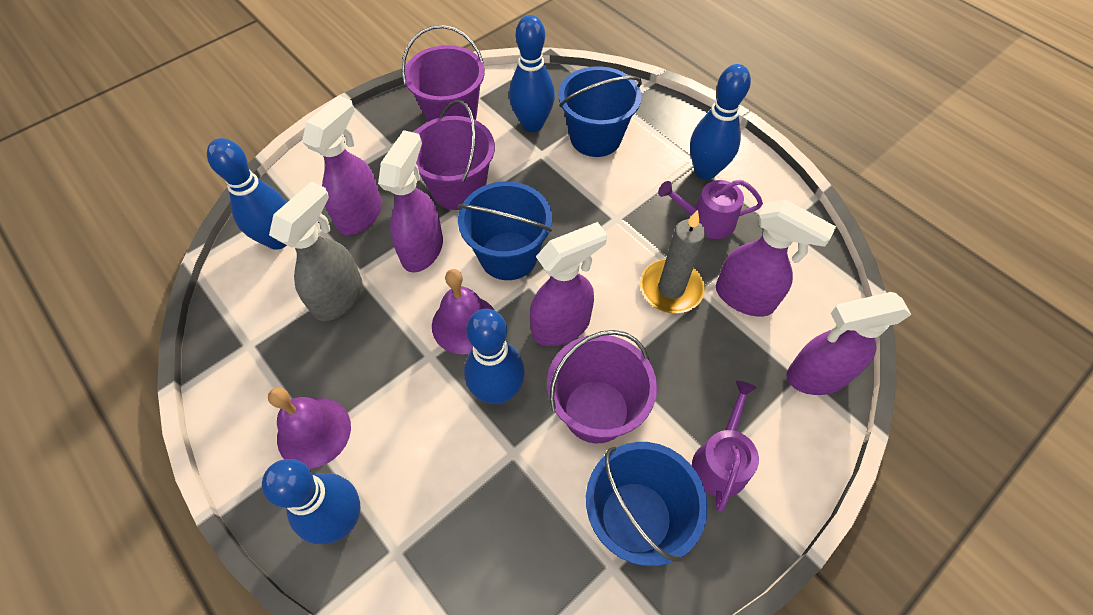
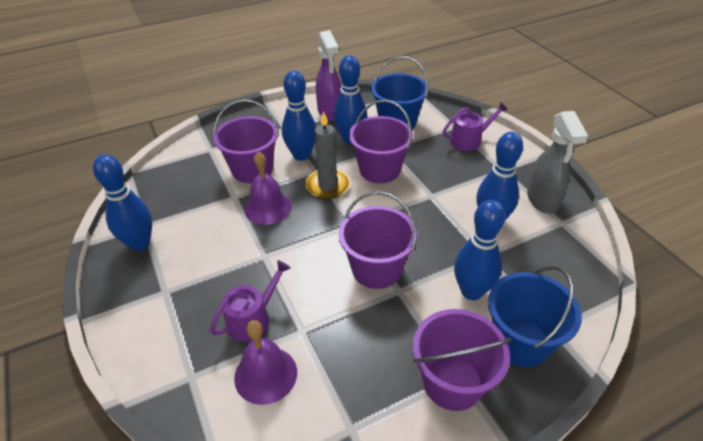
blue bucket: 3 -> 2
purple bucket: 3 -> 4
purple spray bottle: 5 -> 1

